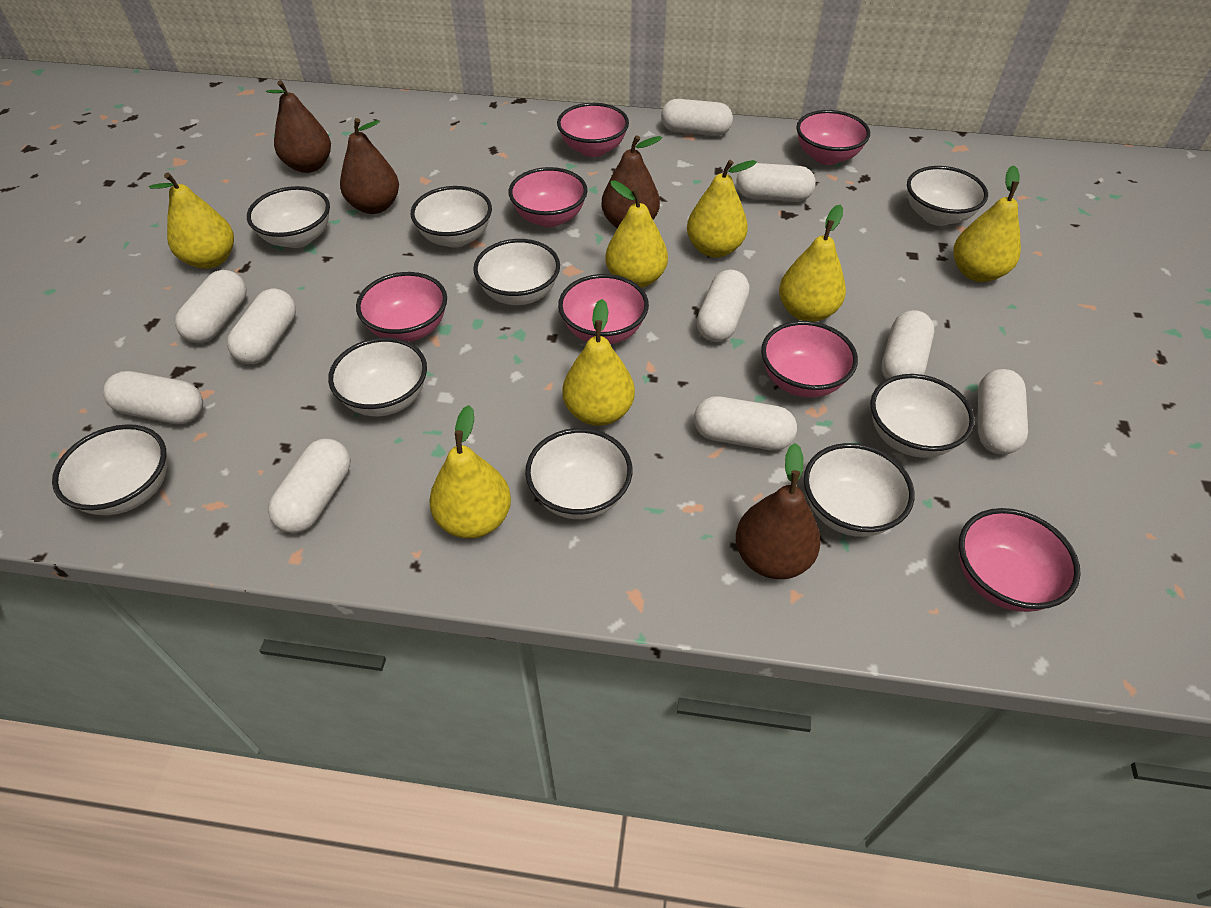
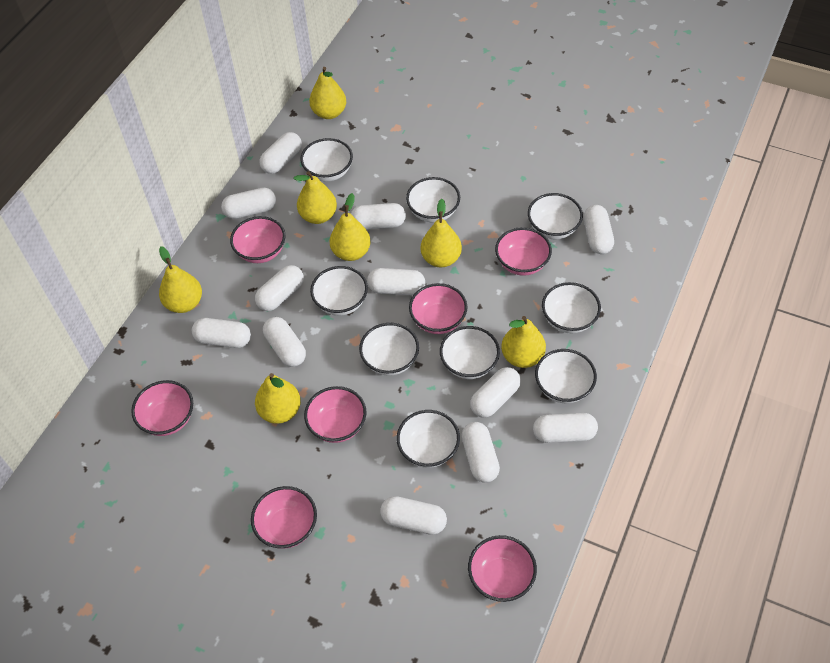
brown pear: 4 -> 0
white capsule: 10 -> 12

